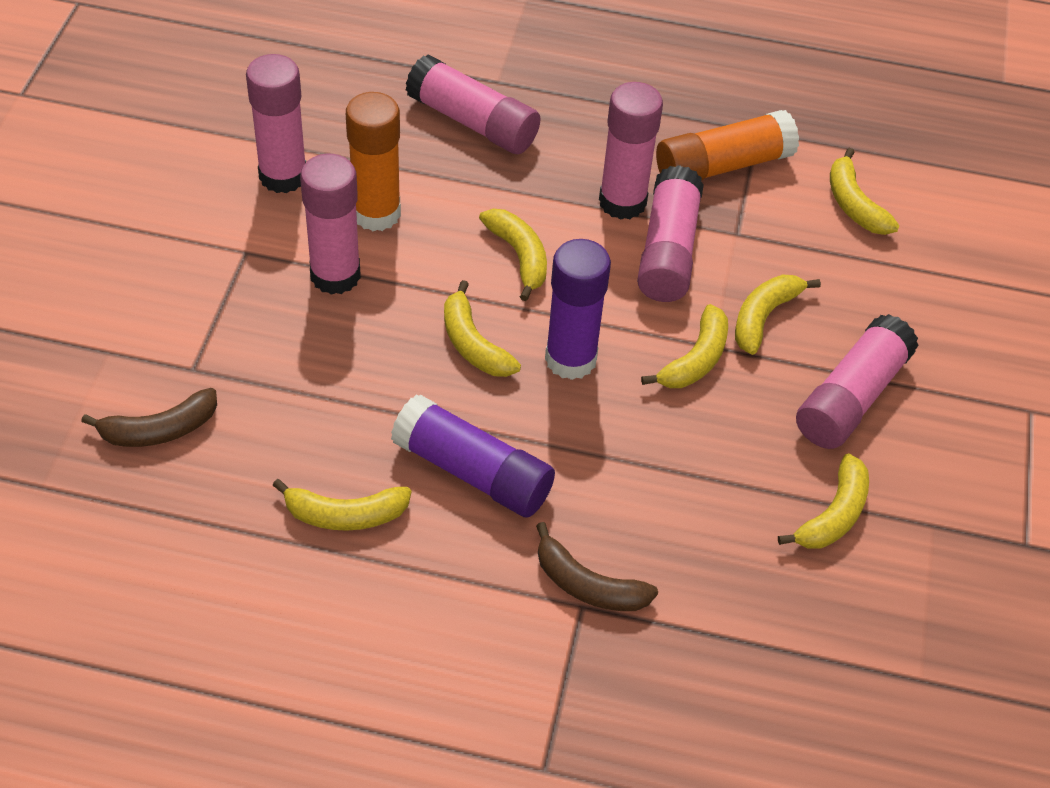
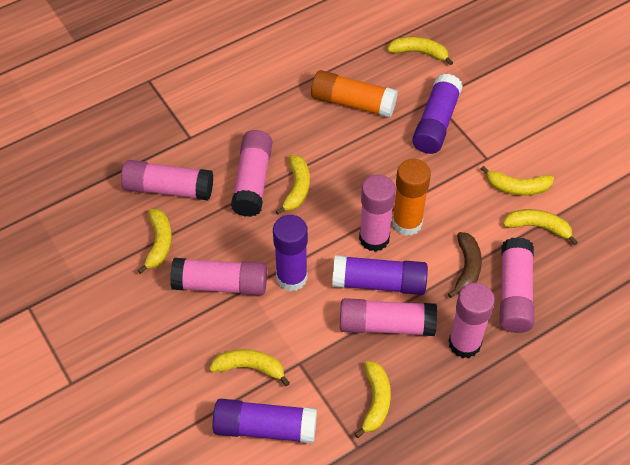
brown banana: 2 -> 1
pink glue stick: 6 -> 7
purple glue stick: 2 -> 4

